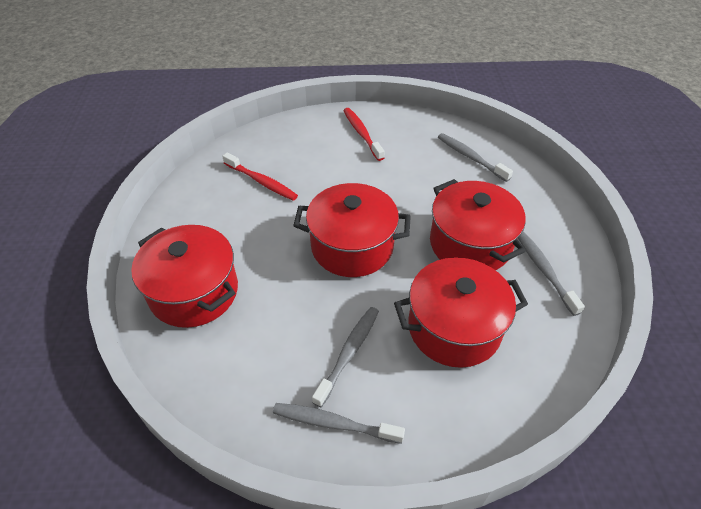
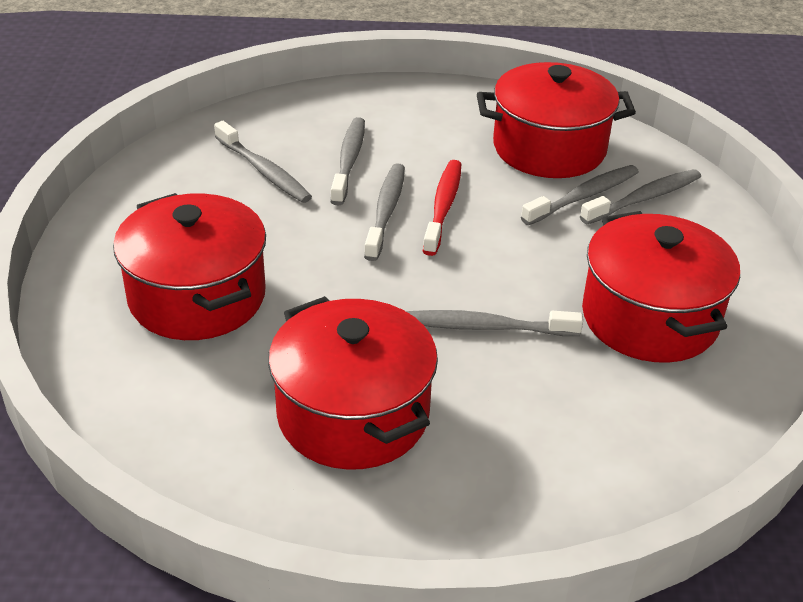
grey toothbrush: 4 -> 6
red toothbrush: 2 -> 1

